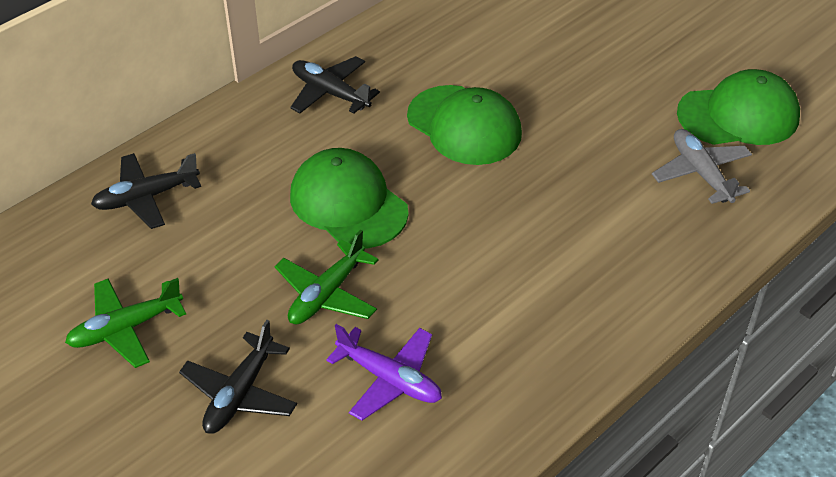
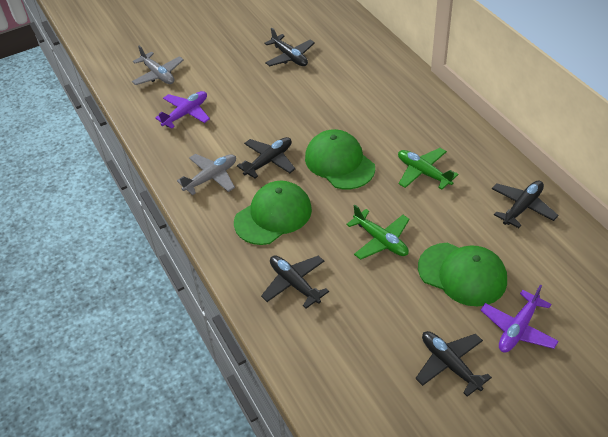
black plane: 3 -> 5
grey plane: 1 -> 2
purple plane: 1 -> 2

